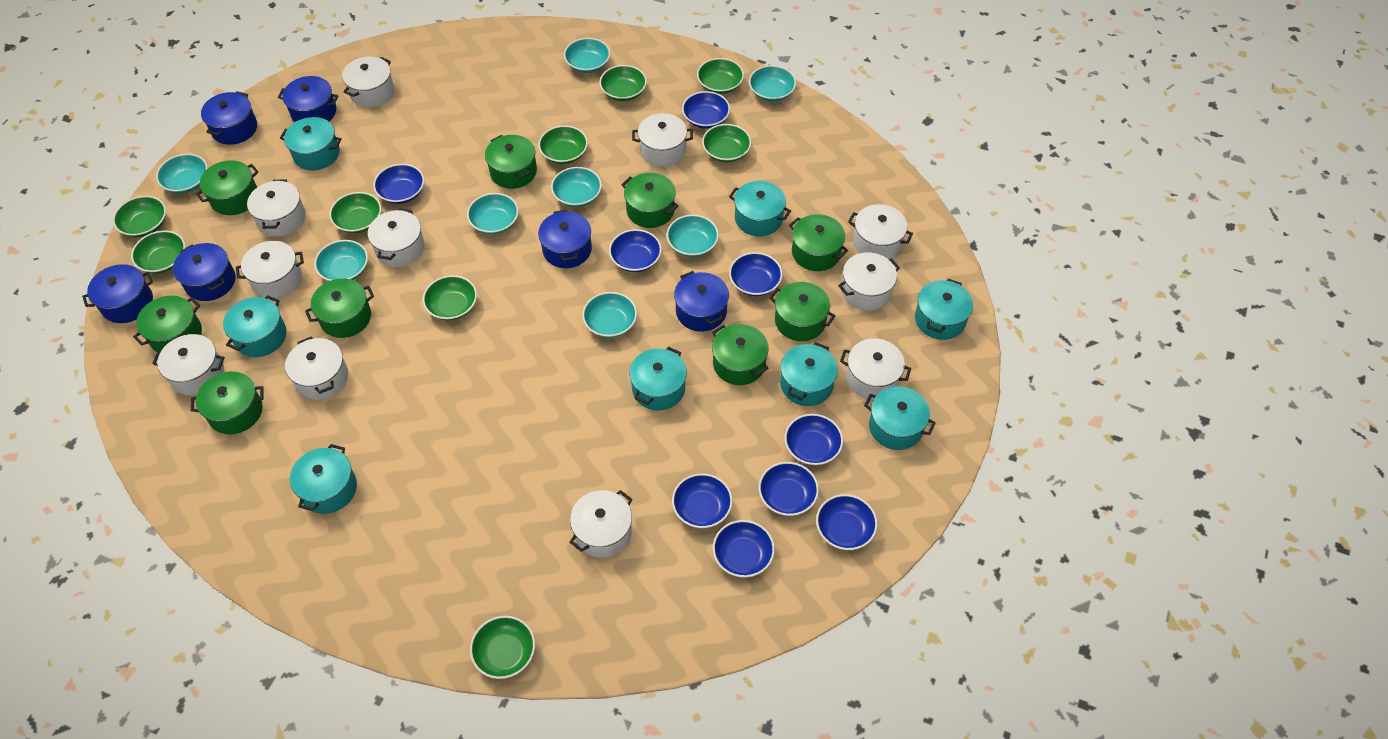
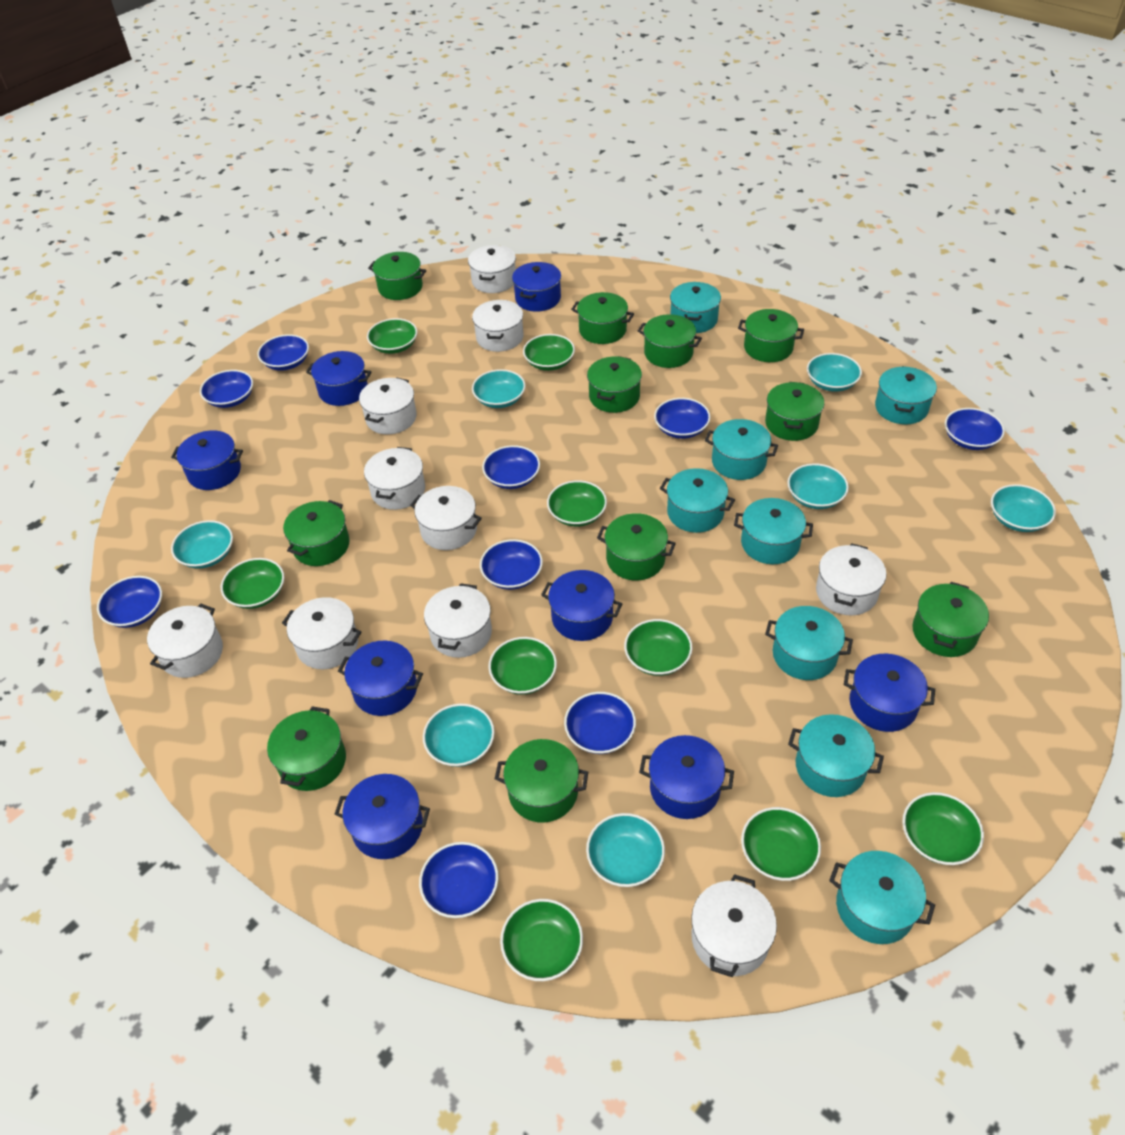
blue pot: 6 -> 8
green pot: 9 -> 11
turquoise bowl: 8 -> 7
white pot: 11 -> 10

